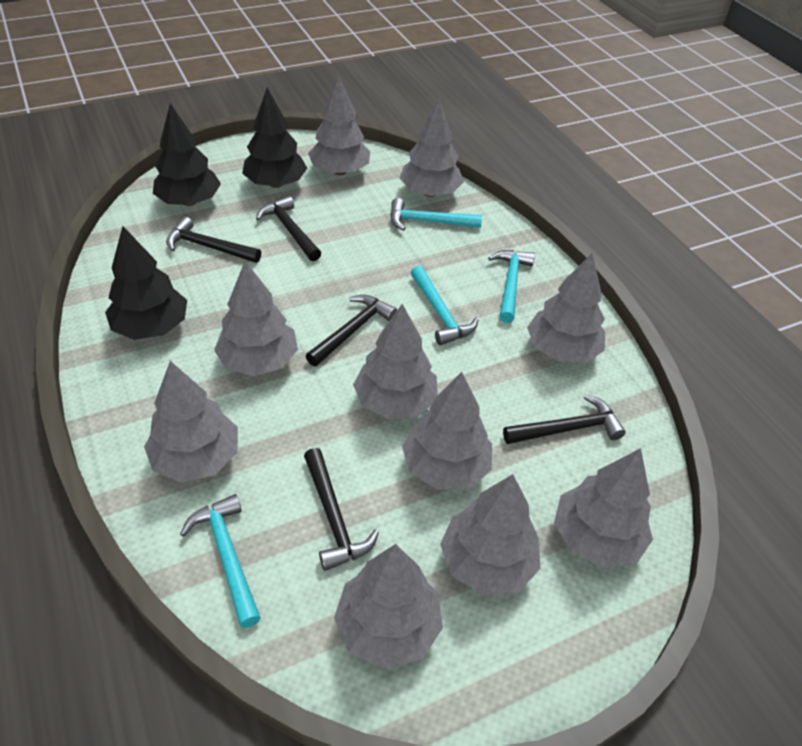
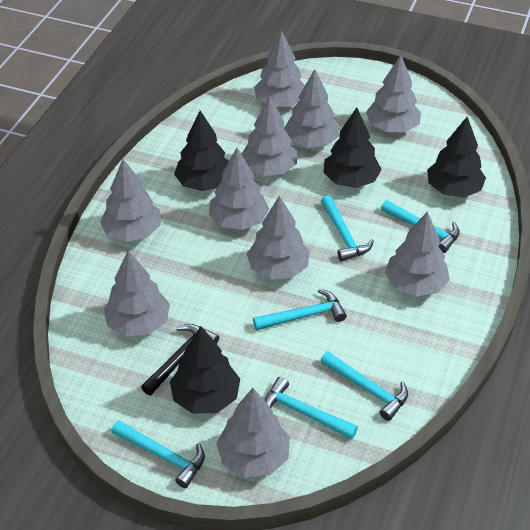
black hammer: 5 -> 1
black tree: 3 -> 4
turquoise hammer: 4 -> 6

